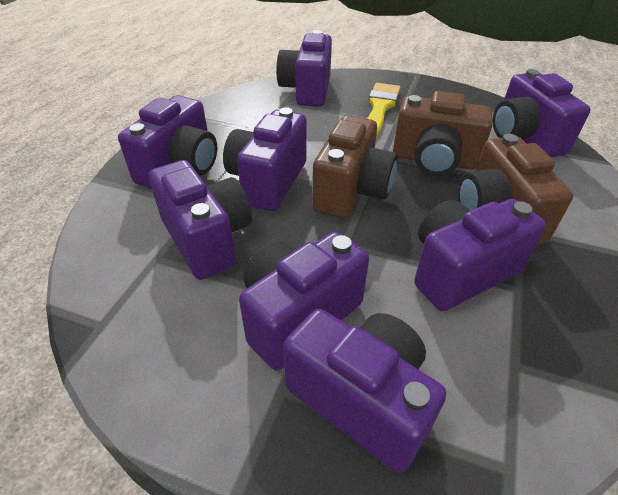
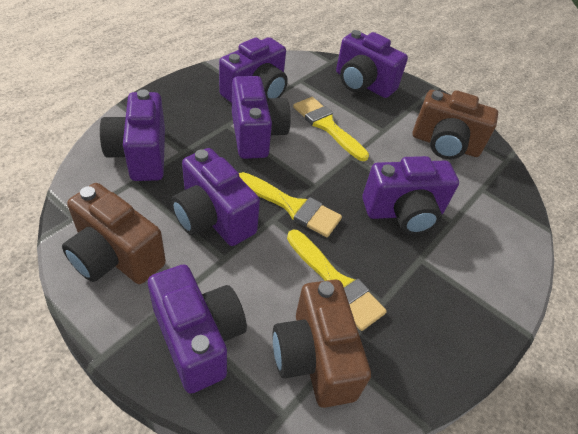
purple camera: 8 -> 7
yellow brush: 1 -> 3

